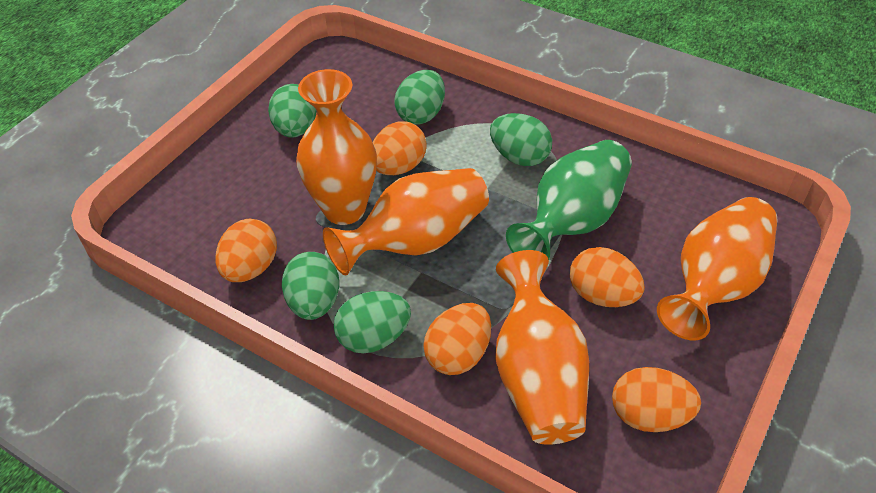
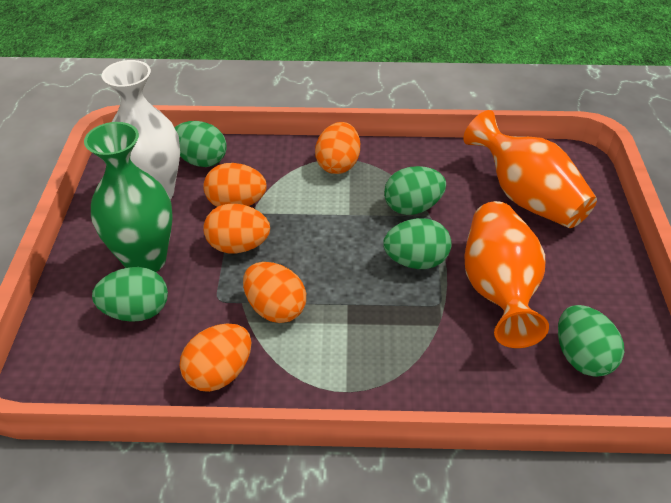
orange vase: 4 -> 2
white vase: 0 -> 1

